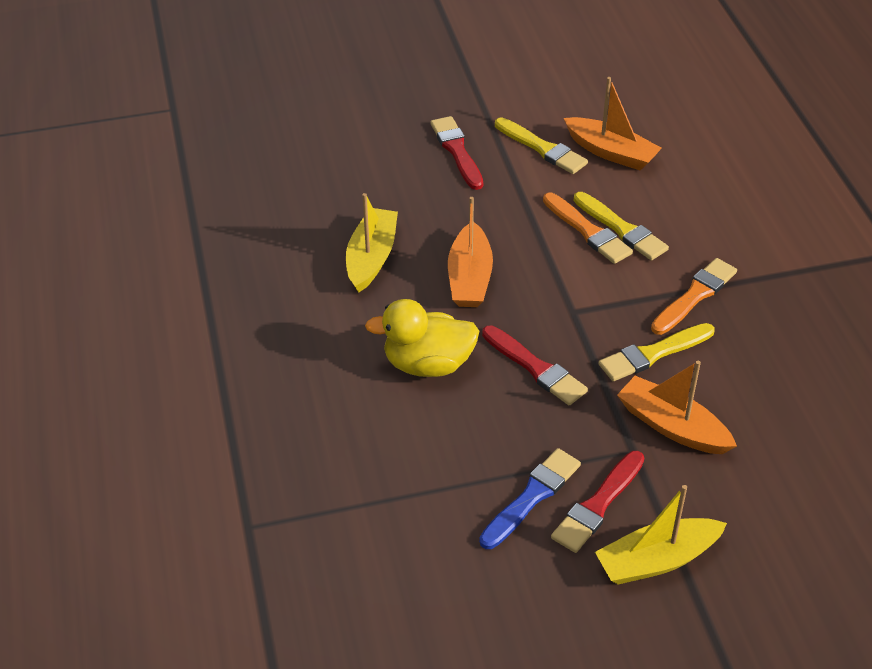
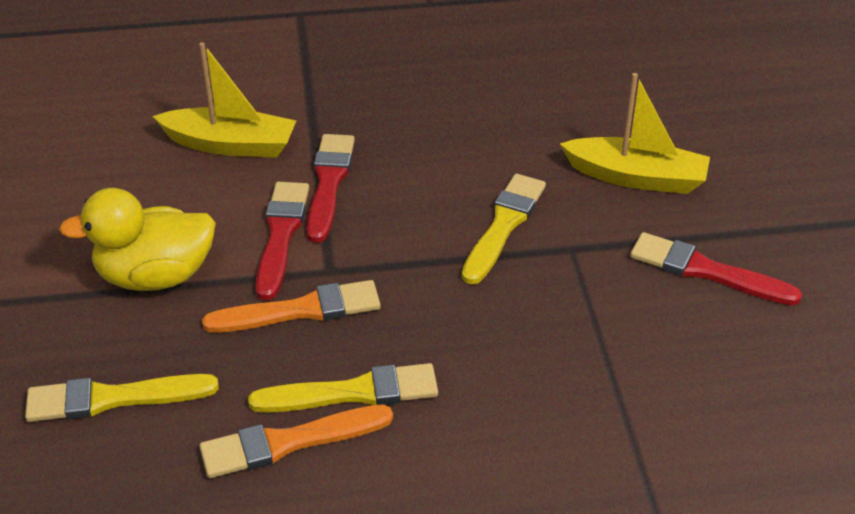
blue brush: 1 -> 0
orange boat: 3 -> 0

